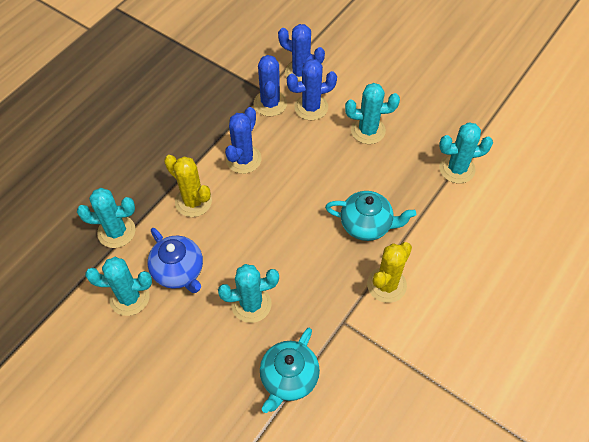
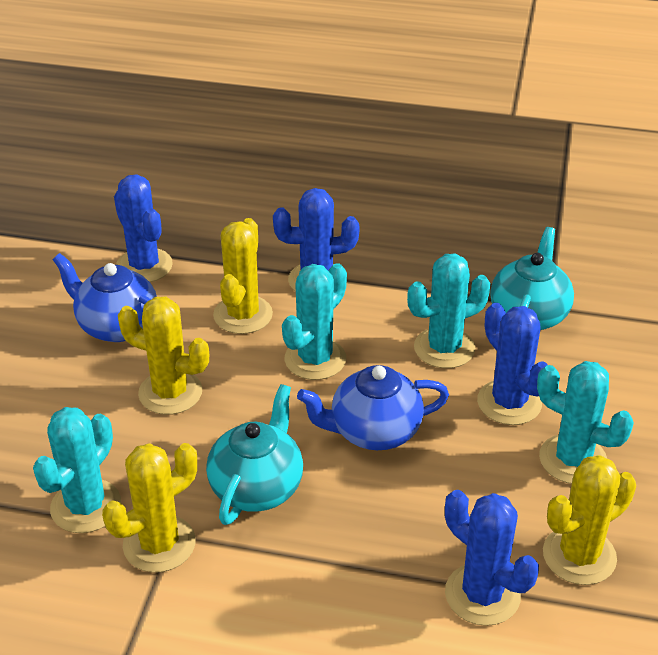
blue teapot: 1 -> 2
turquoise cactus: 5 -> 4
yellow cactus: 2 -> 4

